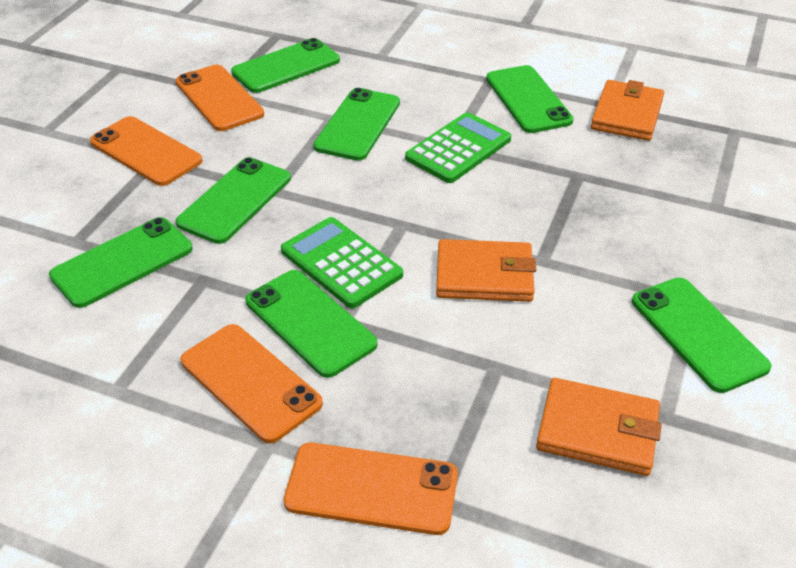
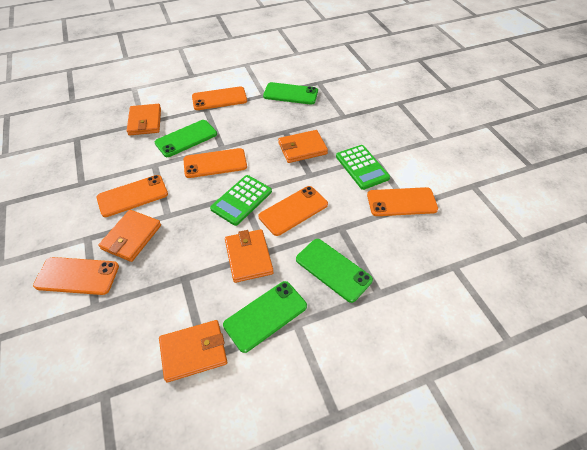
green phone: 7 -> 4
orange phone: 4 -> 6
orange wallet: 3 -> 5

